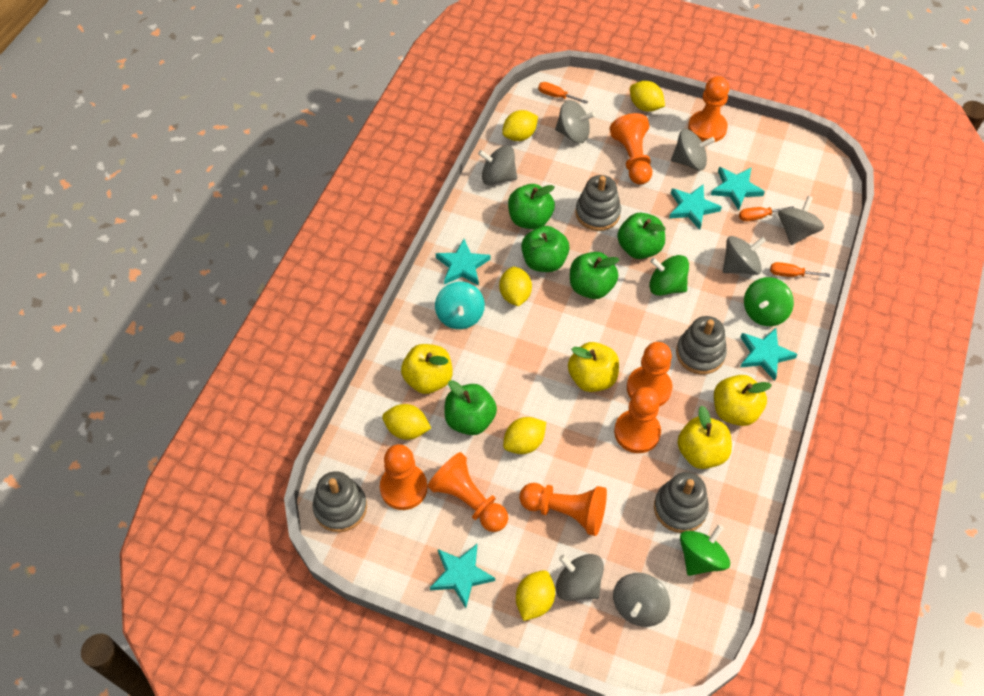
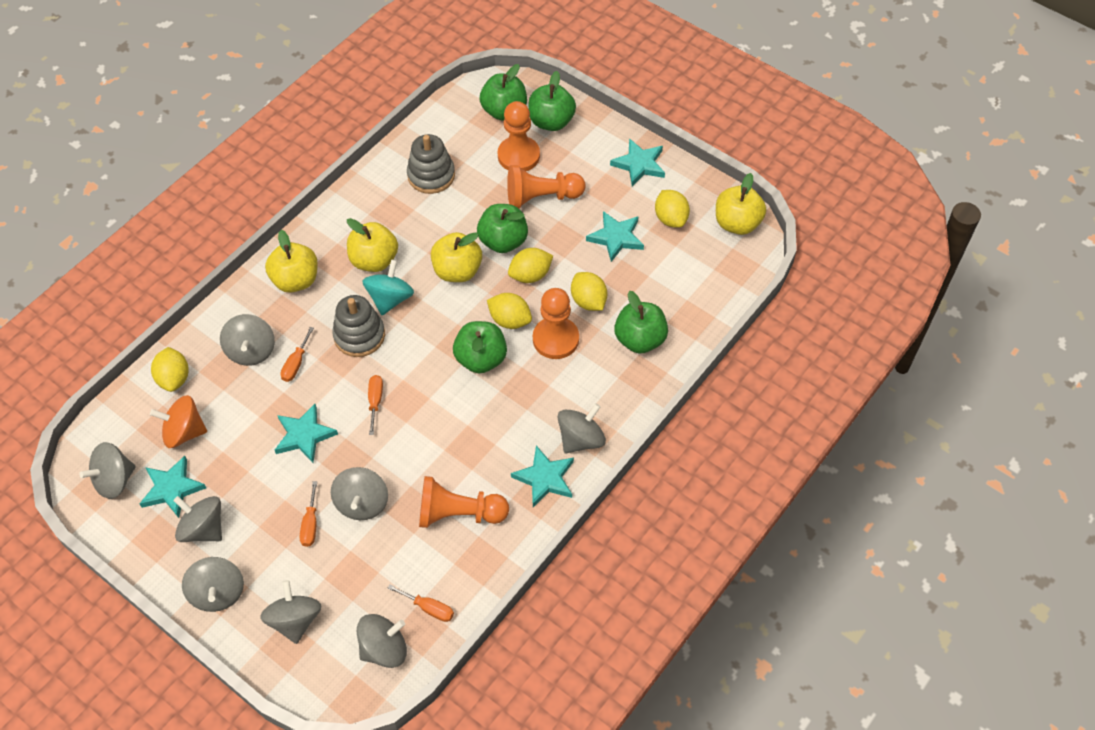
green spinning top: 3 -> 0
grey spinning top: 7 -> 8
grey stacking toy: 4 -> 2
orange pawn: 7 -> 4
orange screwdriver: 3 -> 4
orange spinning top: 0 -> 1
yellow lemon: 6 -> 5

